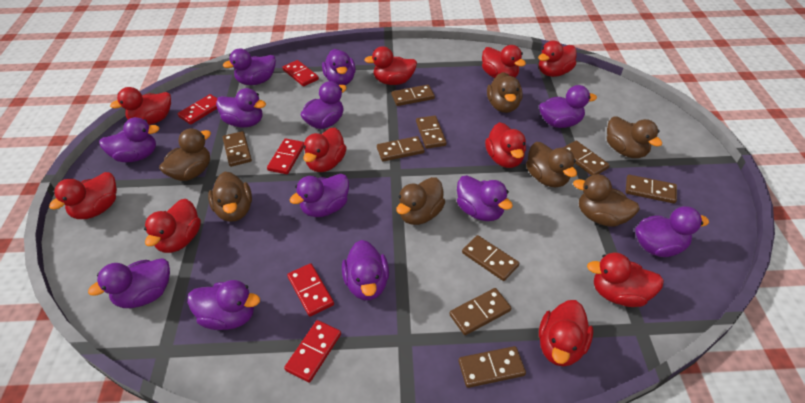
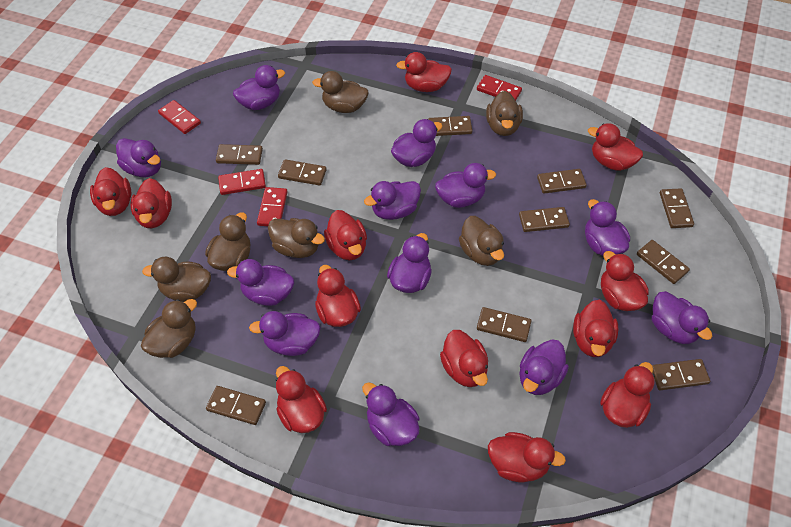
brown domino: 9 -> 10
red domino: 5 -> 4
red duck: 10 -> 12

